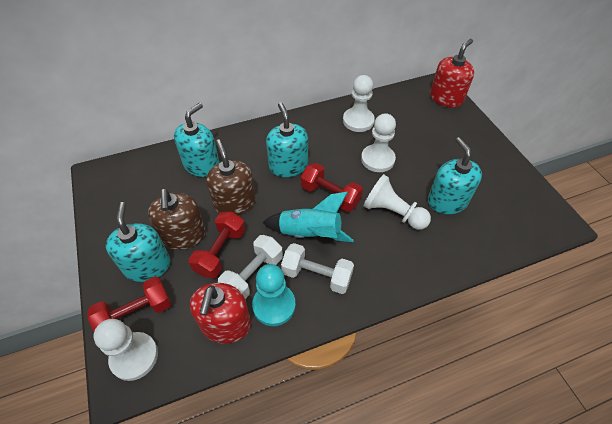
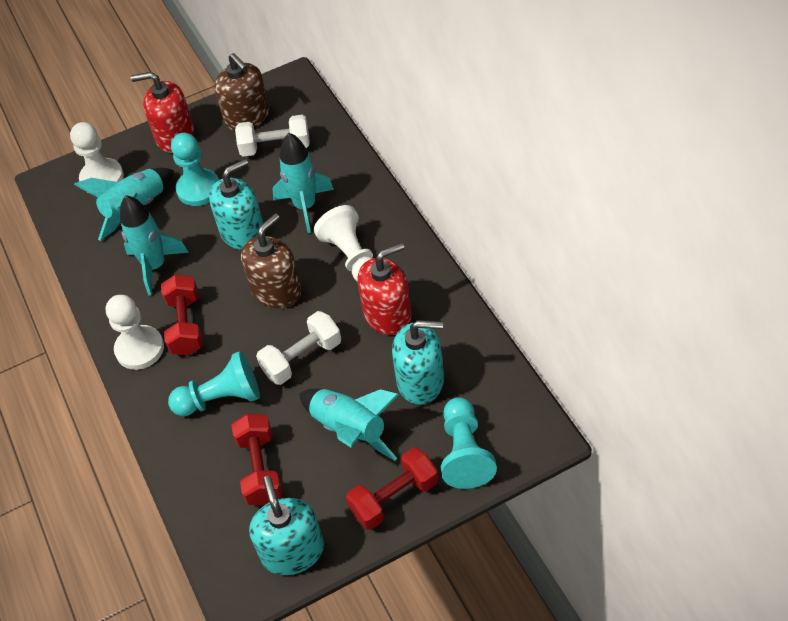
turquoise pawn: 1 -> 3
turquoise rocket: 1 -> 4
turquoise soap dispenser: 4 -> 3
white pawn: 4 -> 3

